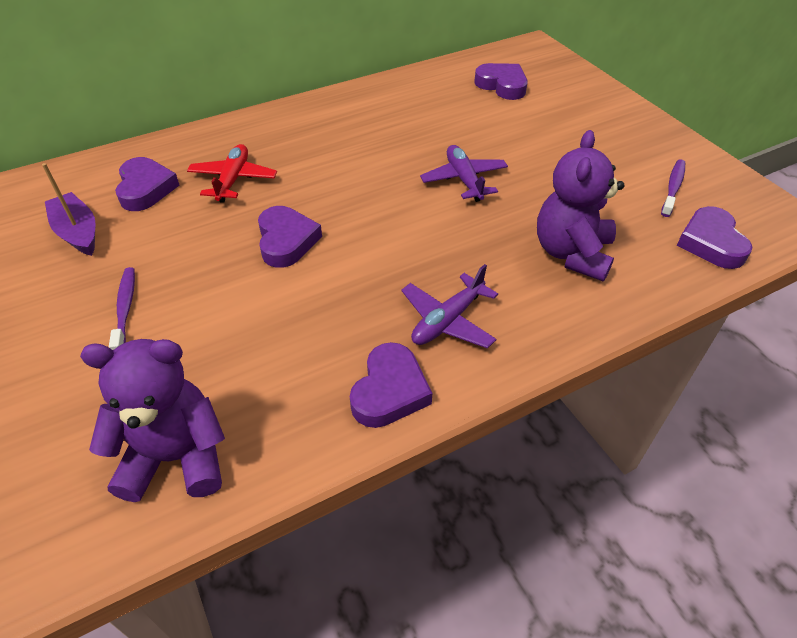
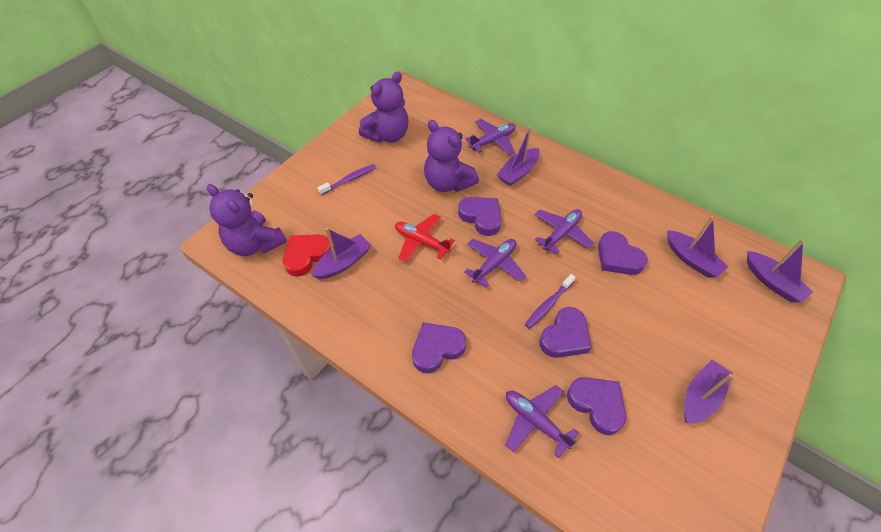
purple boat: 1 -> 5
purple plane: 2 -> 4
purple teddy bear: 2 -> 3
red heart: 0 -> 1

